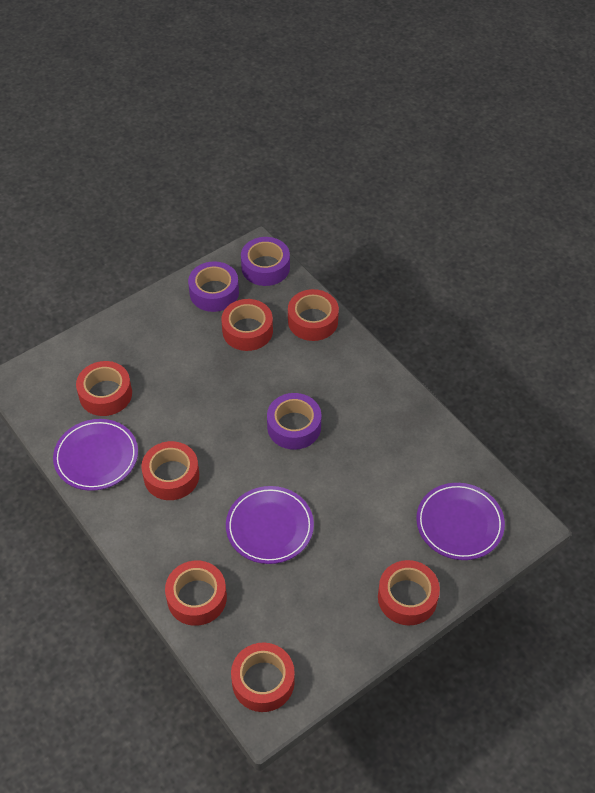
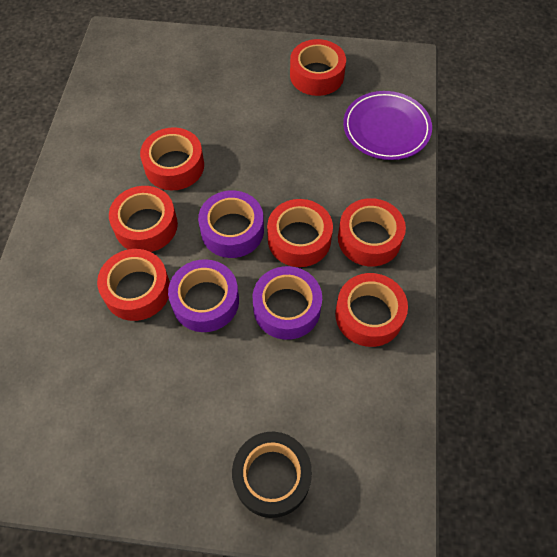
black tape: 0 -> 1
purple plate: 3 -> 1

